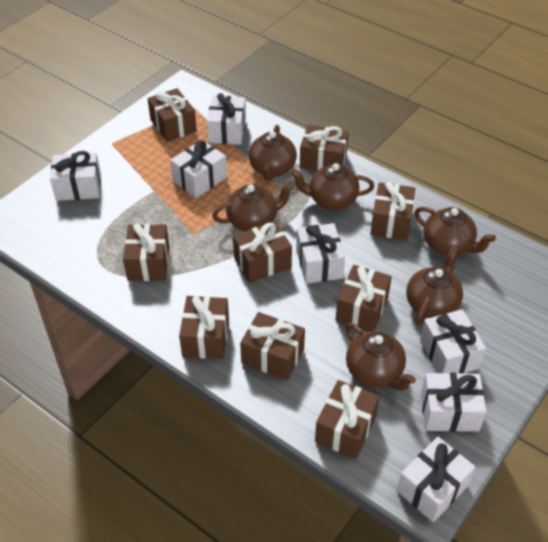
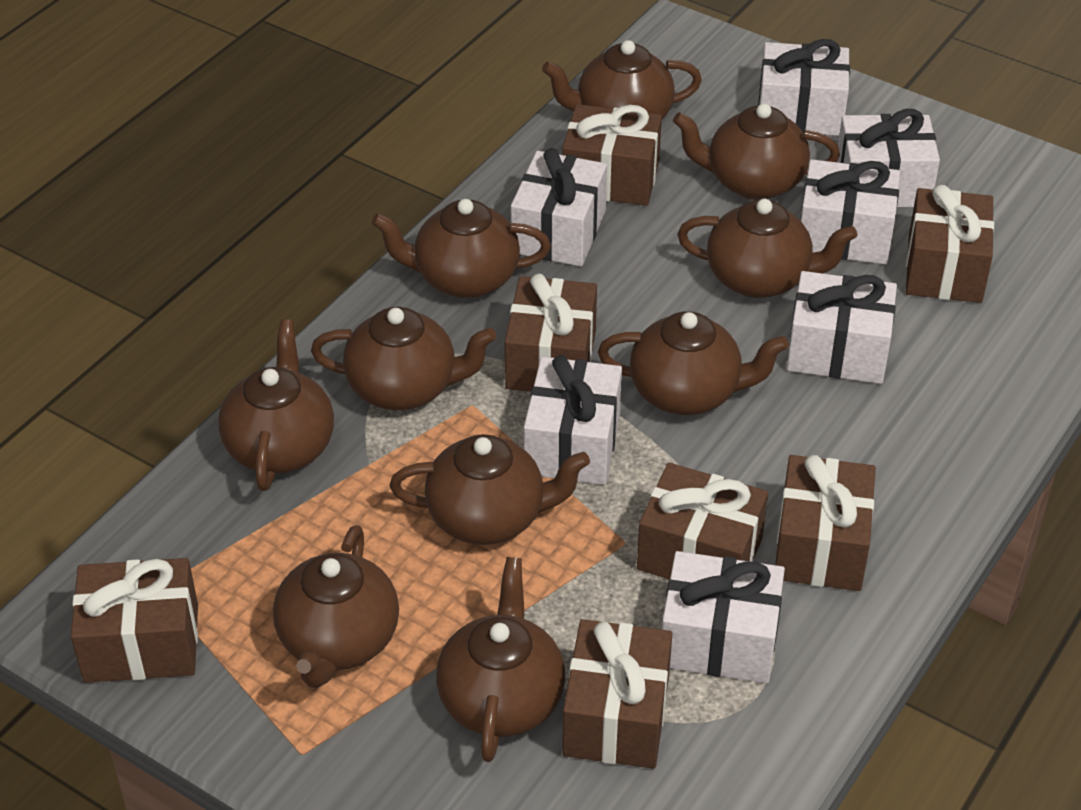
brown gift: 9 -> 7
brown teapot: 6 -> 10

